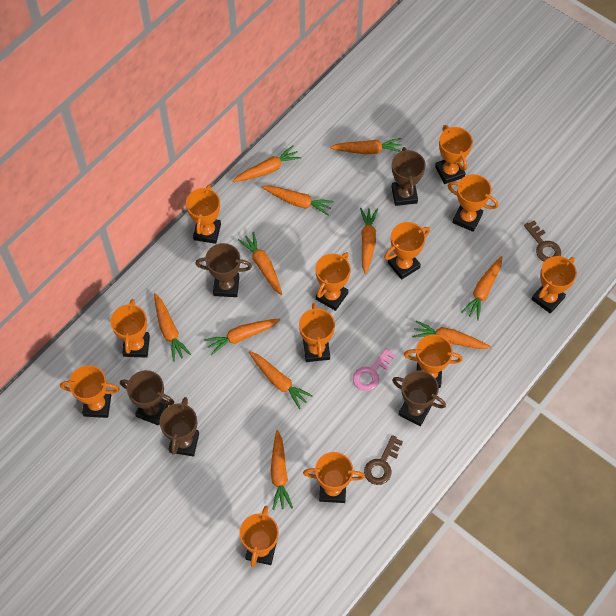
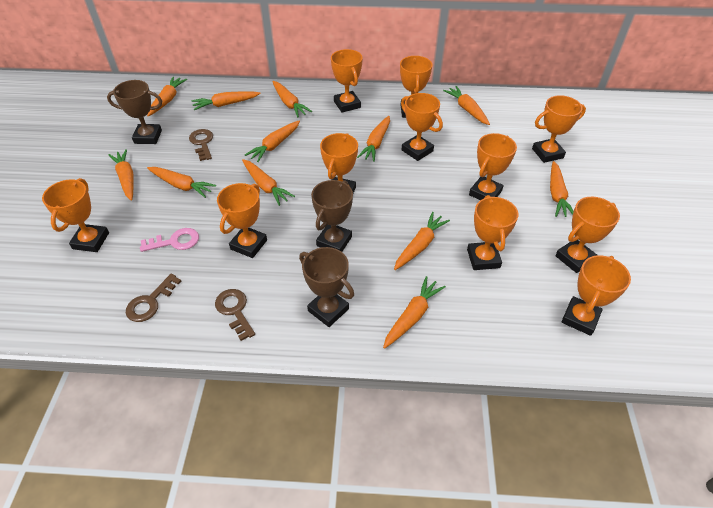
brown key: 2 -> 3
brown trophy: 5 -> 3
orange carrot: 11 -> 12
orange trophy: 12 -> 11

